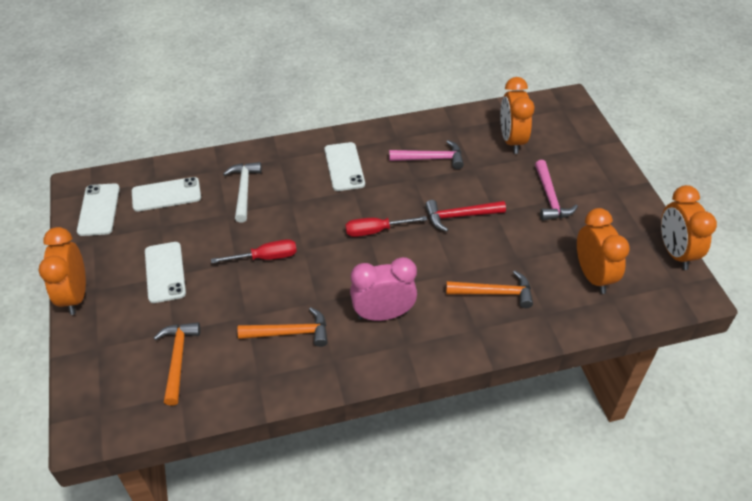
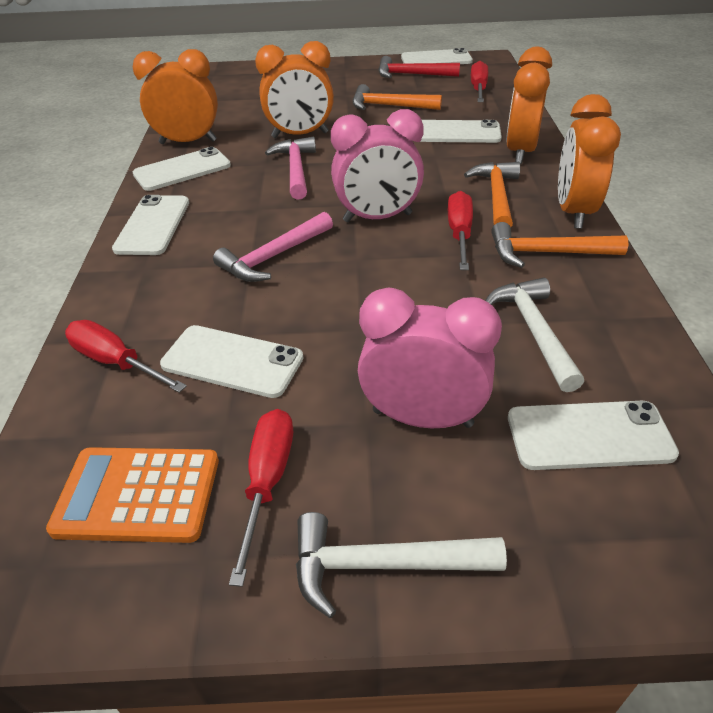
orange calculator: 0 -> 1
pink clock: 1 -> 2
red screwdriver: 2 -> 4
white hammer: 1 -> 2
white phone: 4 -> 6

